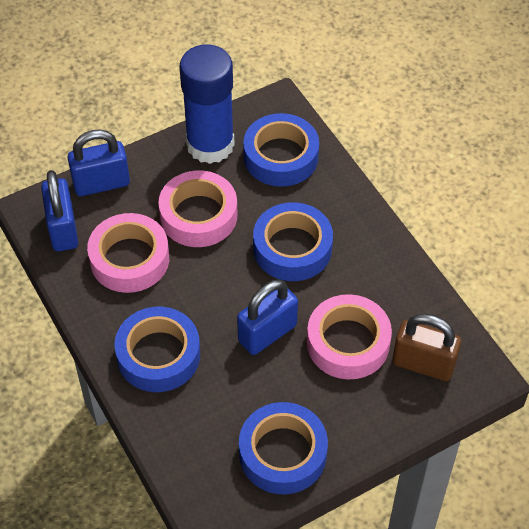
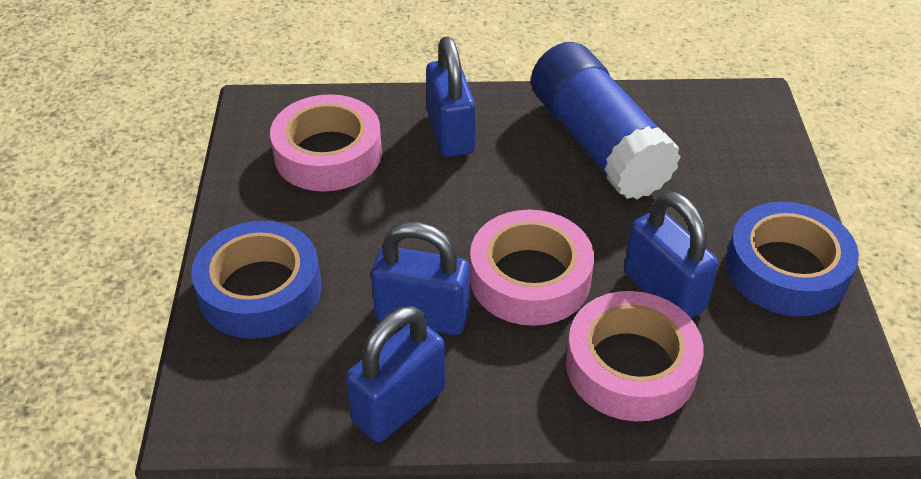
blue padlock: 3 -> 4
blue tape: 4 -> 2
brown padlock: 1 -> 0

